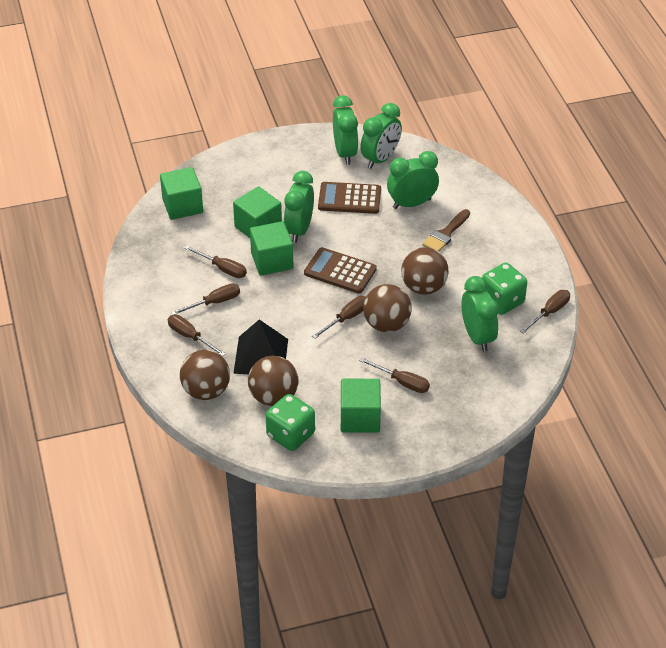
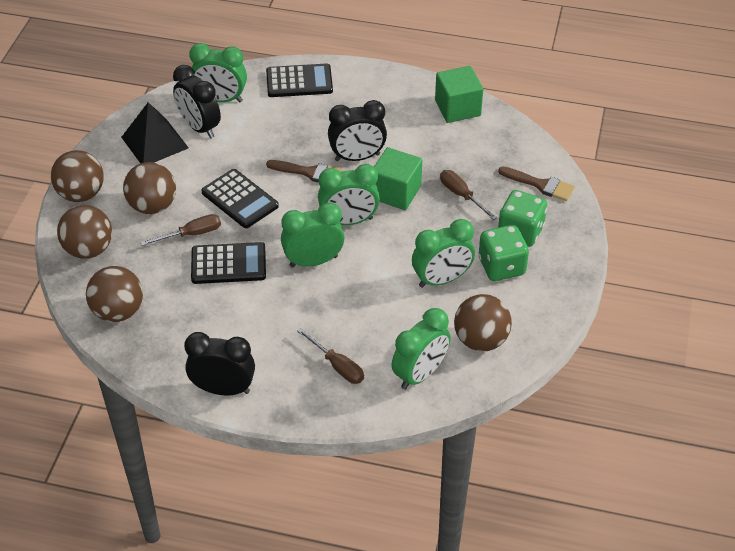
black calculator: 0 -> 3
black clock: 0 -> 3
brown ball: 4 -> 5
brown brush: 1 -> 2
brown calculator: 2 -> 0
brown screwdriver: 6 -> 3
green cube: 4 -> 2

